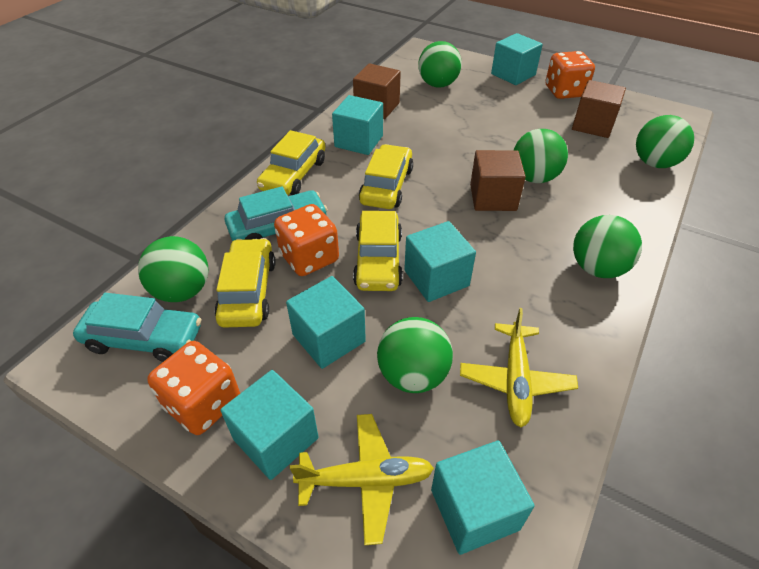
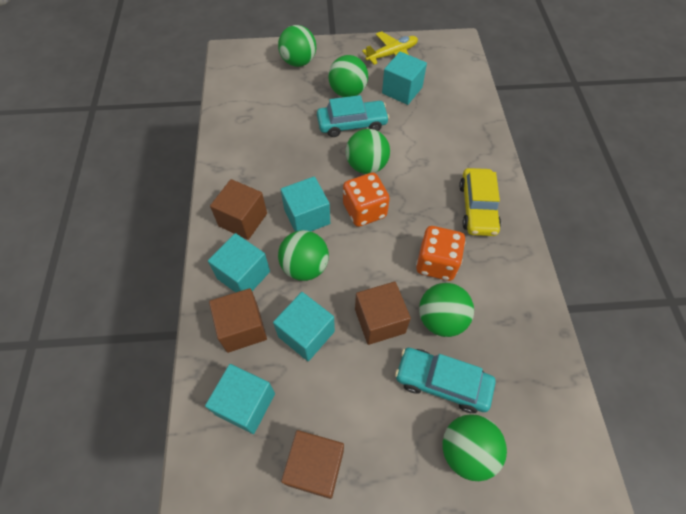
brown cube: 3 -> 4
orange dice: 3 -> 2
turquoise cube: 6 -> 5
yellow car: 4 -> 1
yellow plane: 2 -> 1

